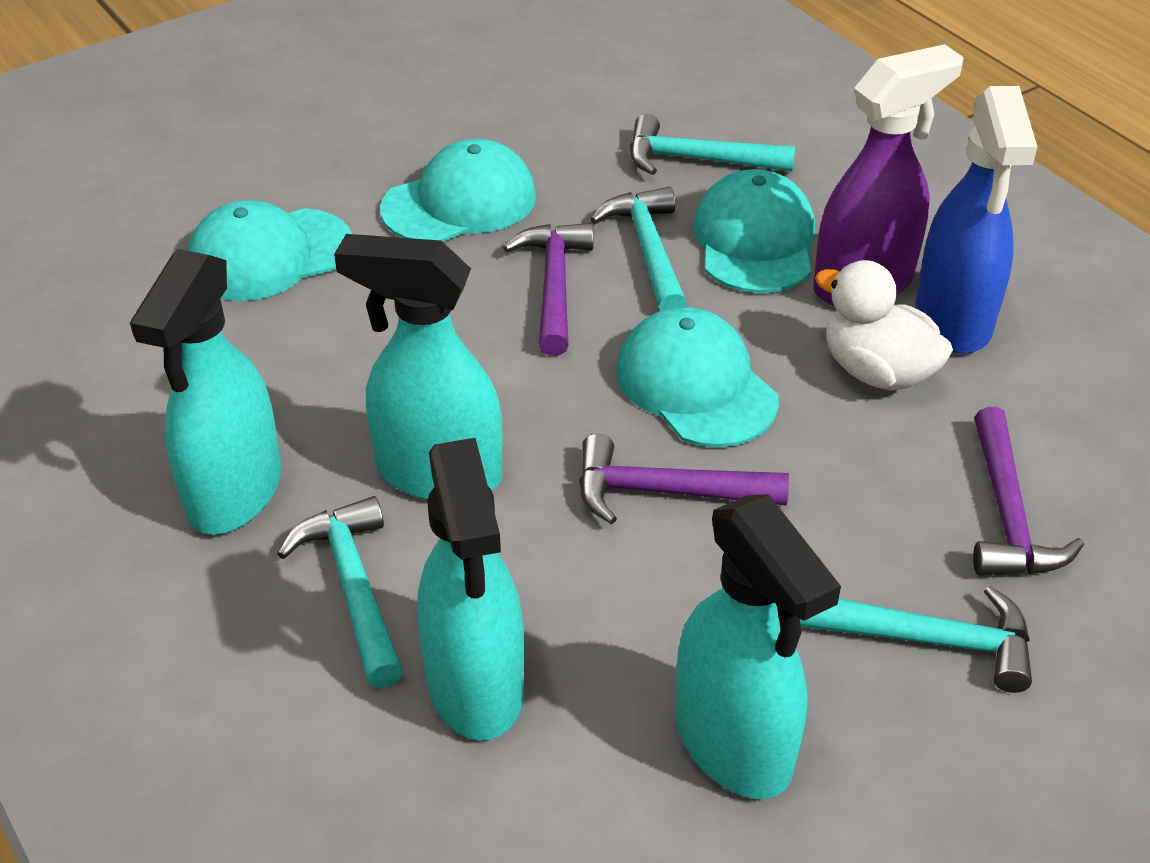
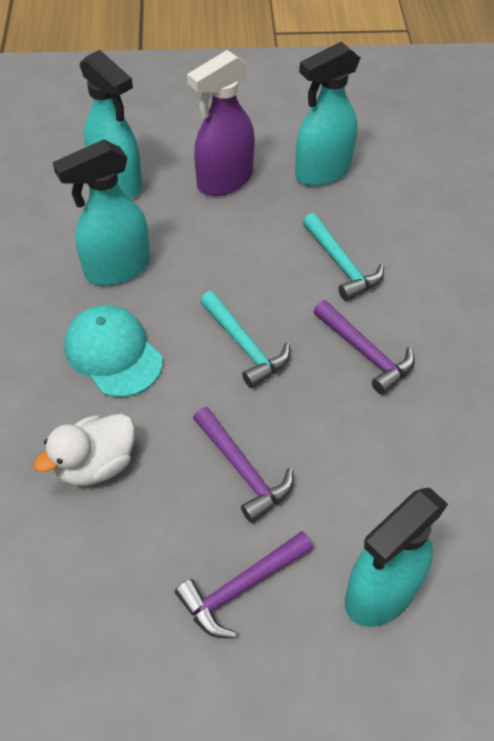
blue spray bottle: 1 -> 0
turquoise cap: 4 -> 1
turquoise hammer: 4 -> 2

